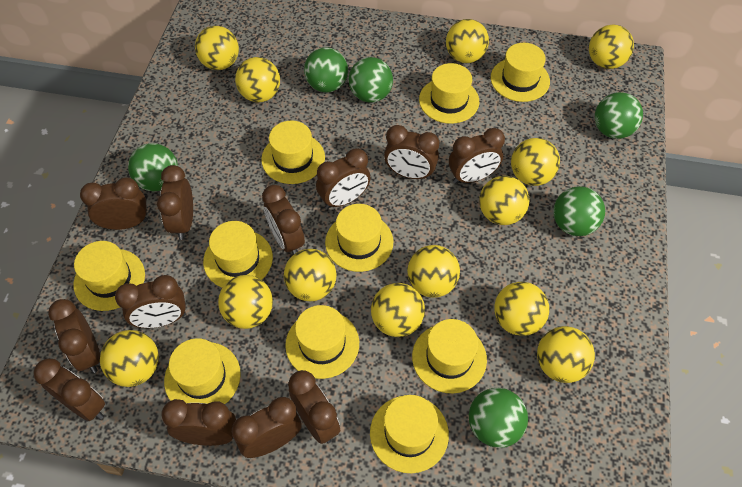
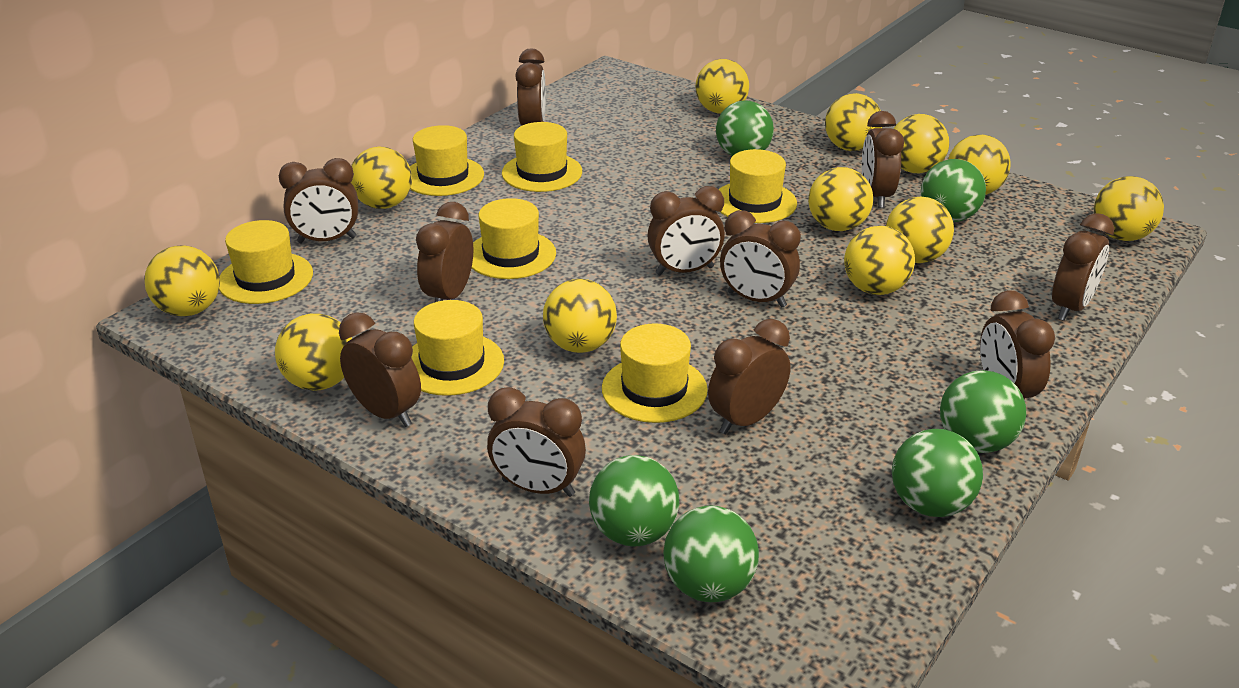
brown clock: 12 -> 11
yellow ball: 13 -> 12
yellow hat: 10 -> 7

